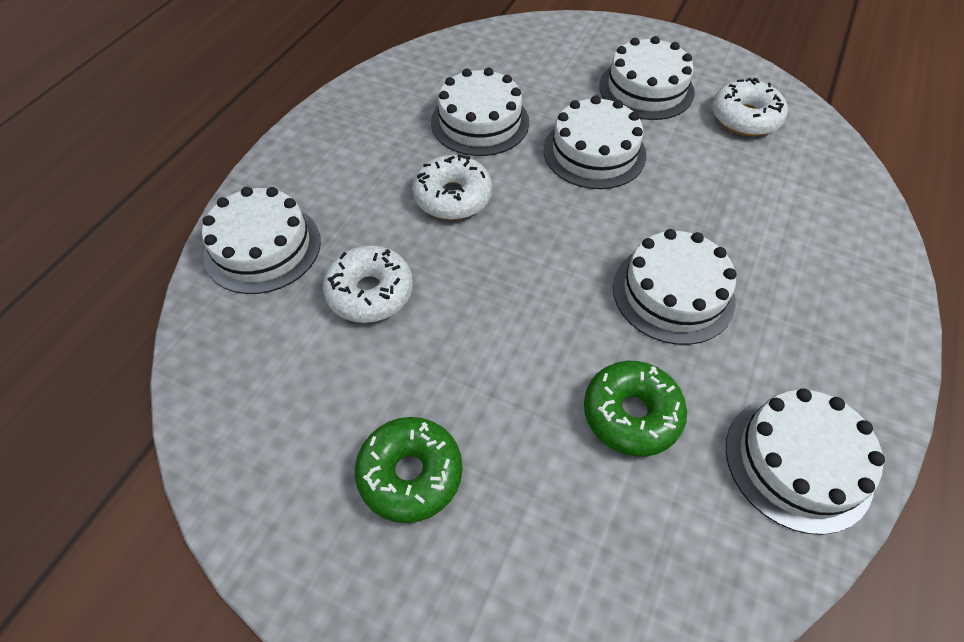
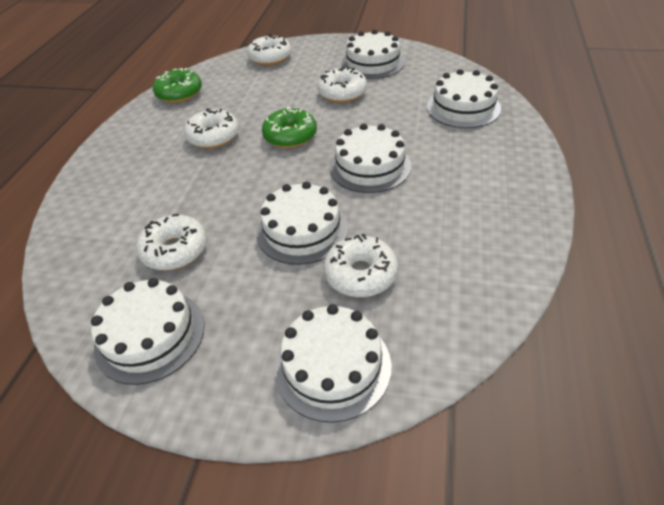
white donut: 3 -> 5

